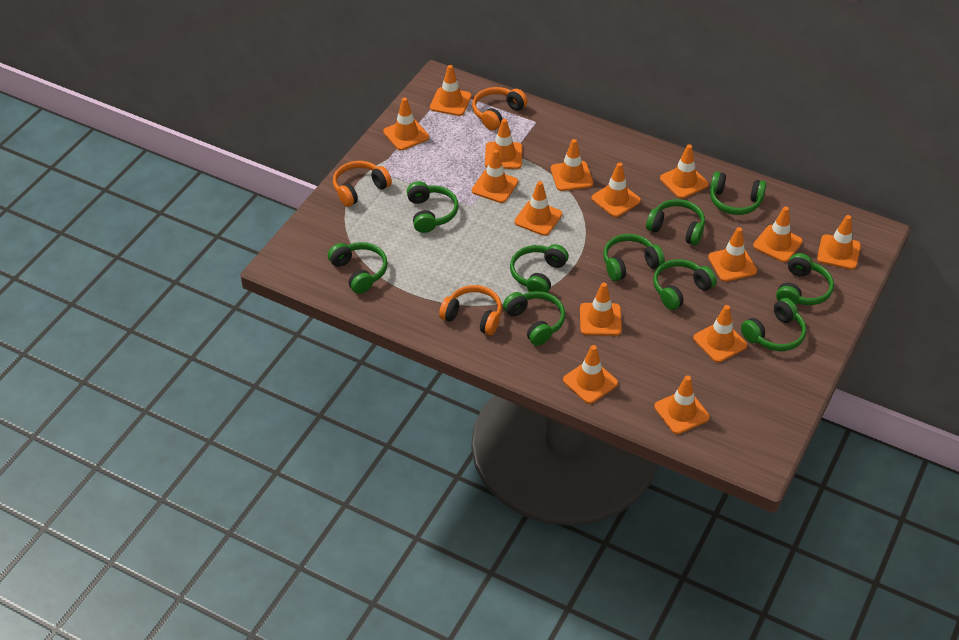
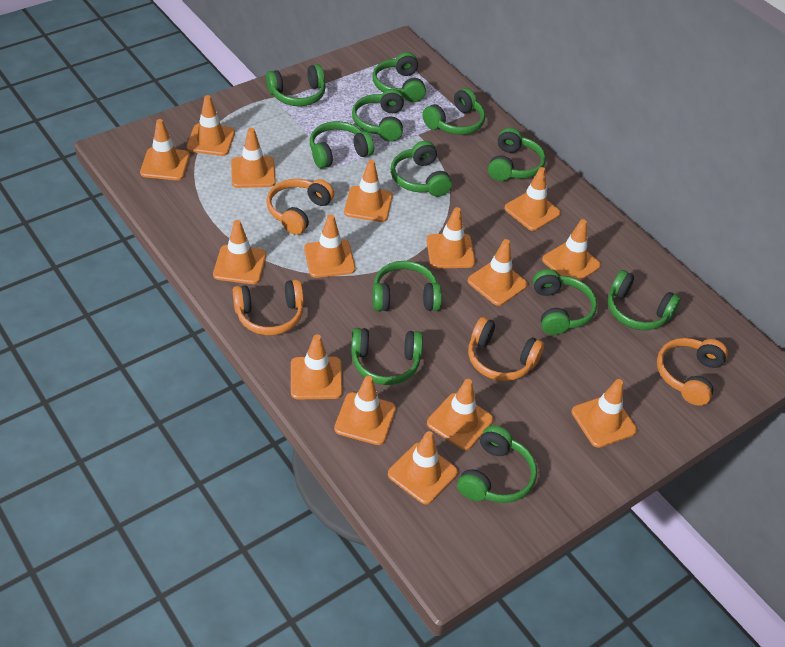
green headphones: 10 -> 12
orange headphones: 3 -> 4

